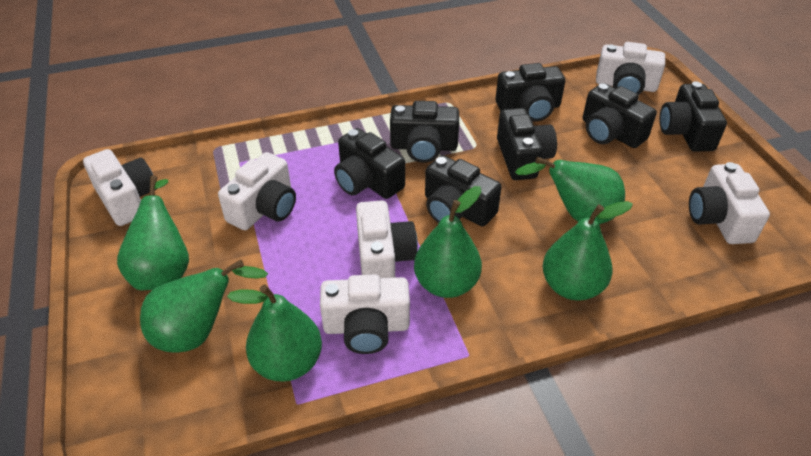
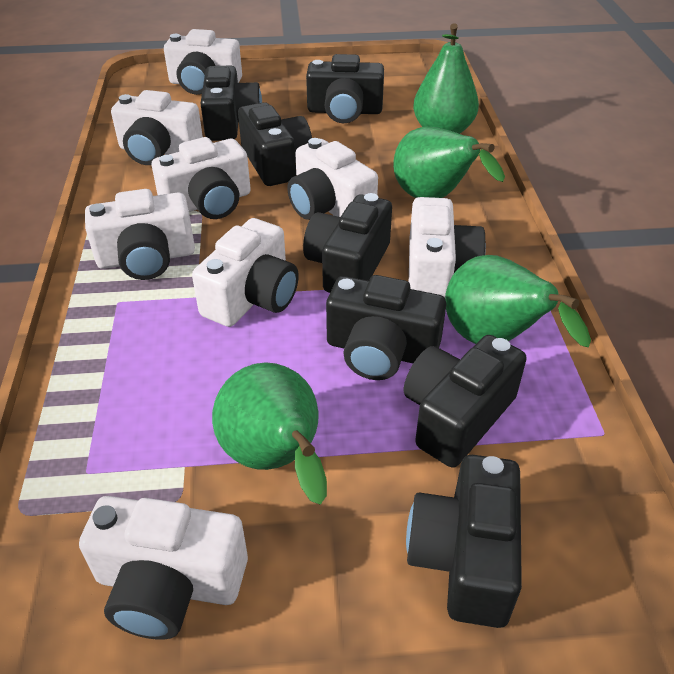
green pear: 6 -> 4
white camera: 6 -> 8

